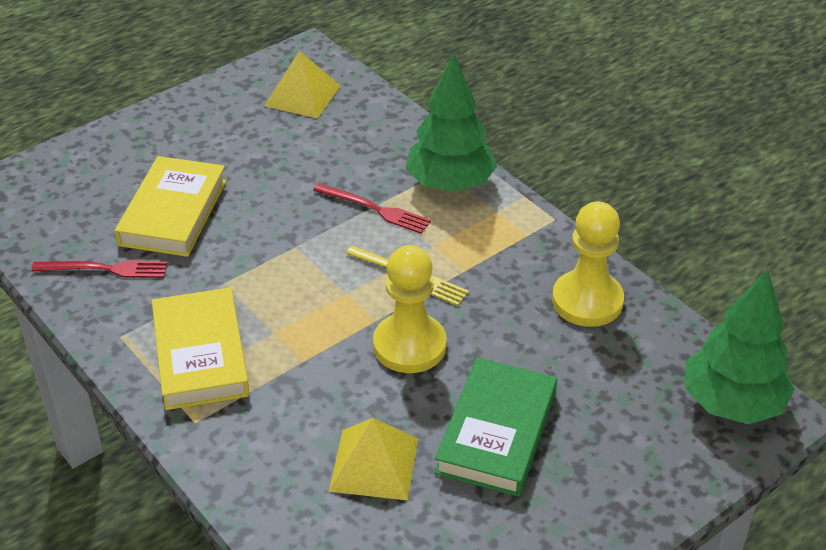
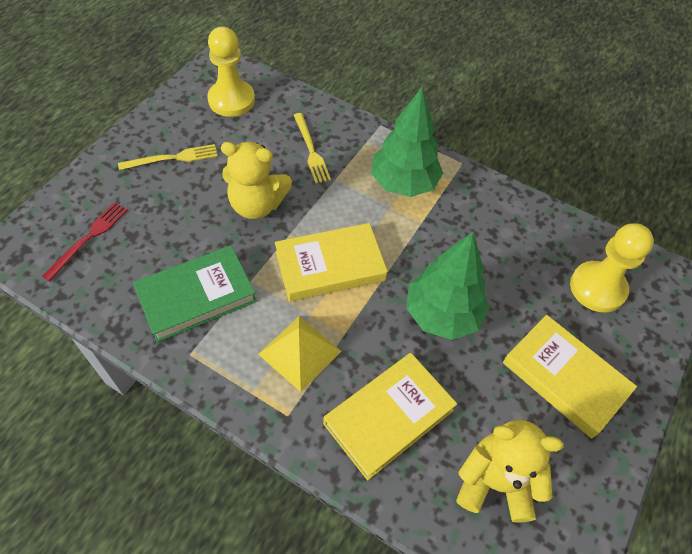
red fork: 2 -> 1
yellow book: 2 -> 3
yellow fork: 1 -> 2
yellow pyramid: 2 -> 1
yellow teddy bear: 0 -> 2

